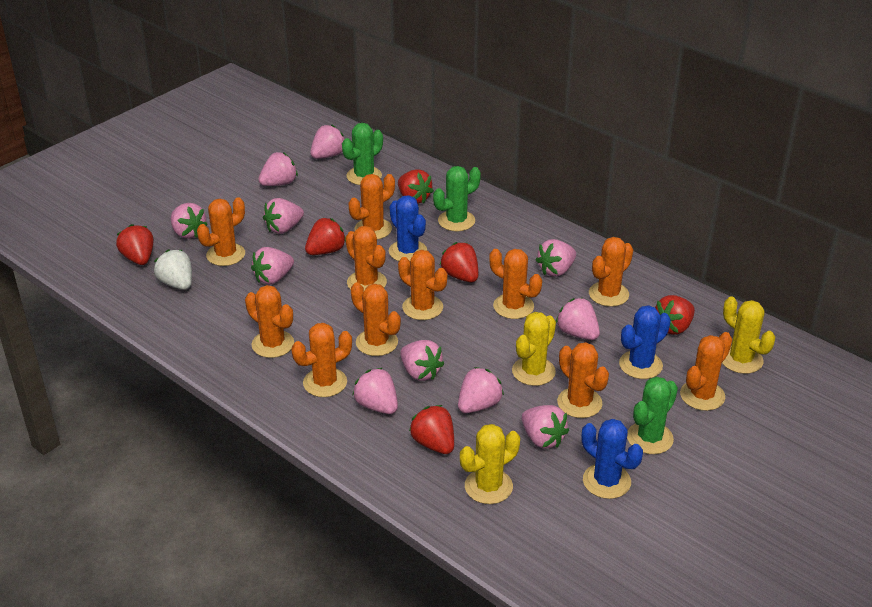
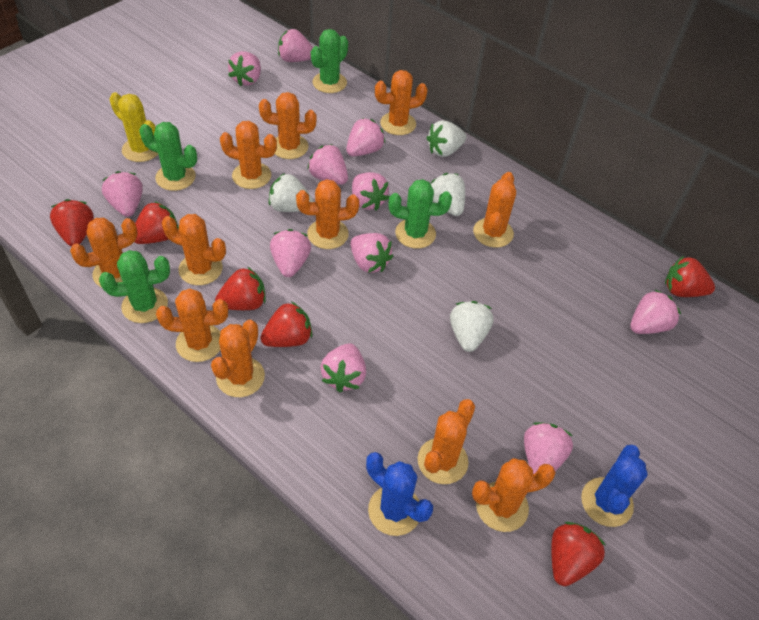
blue cactus: 3 -> 2
green cactus: 3 -> 4
white strawberry: 1 -> 4
yellow cactus: 3 -> 1

